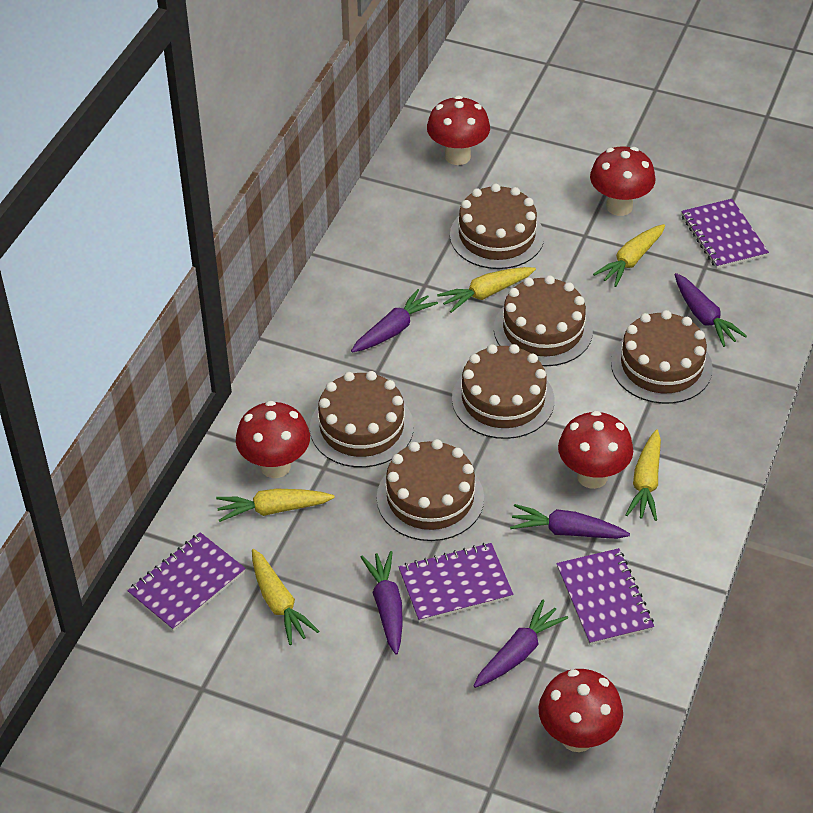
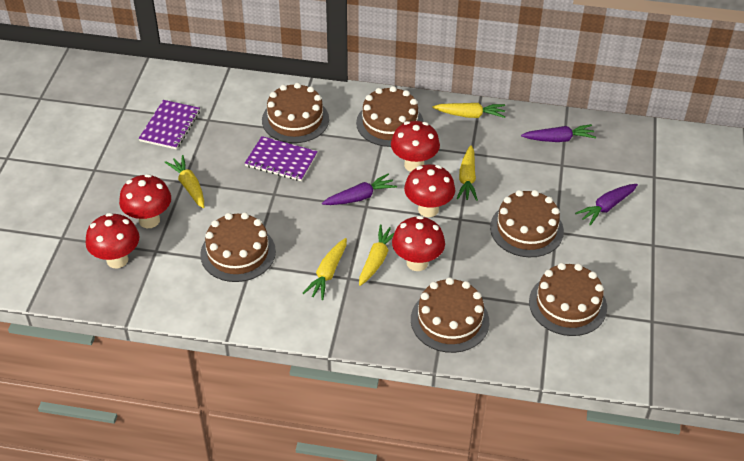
purple carrot: 5 -> 3
purple notebook: 4 -> 2

